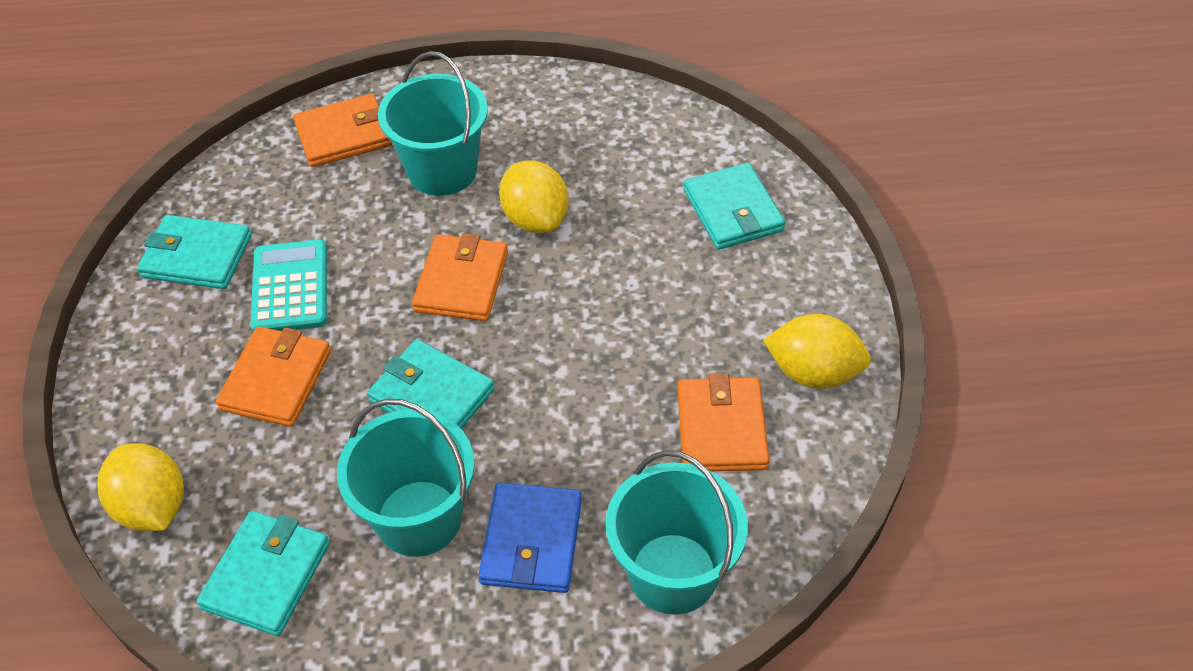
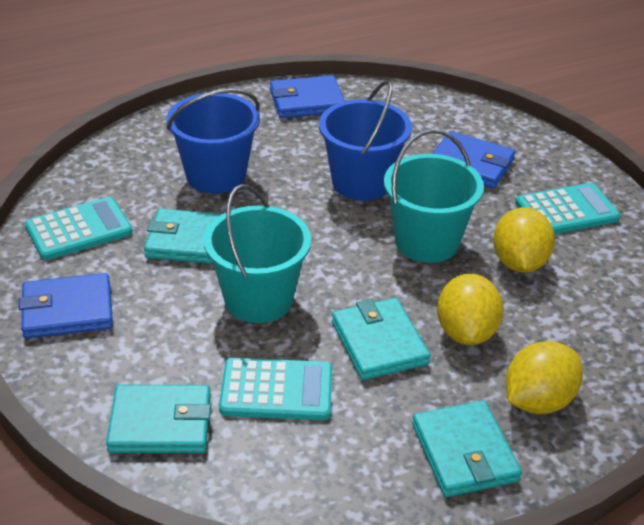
blue bucket: 0 -> 2
blue wallet: 1 -> 3
orange wallet: 4 -> 0
turquoise bucket: 3 -> 2
turquoise calculator: 1 -> 3

